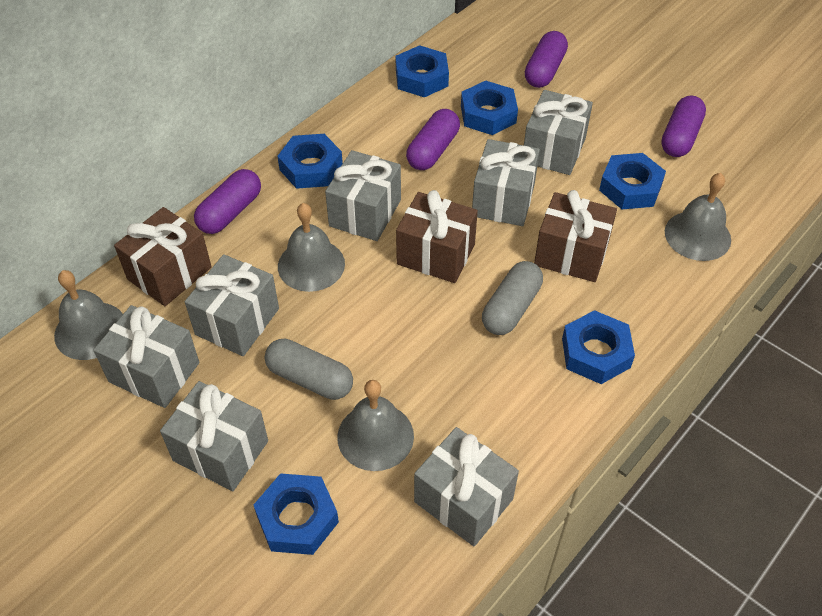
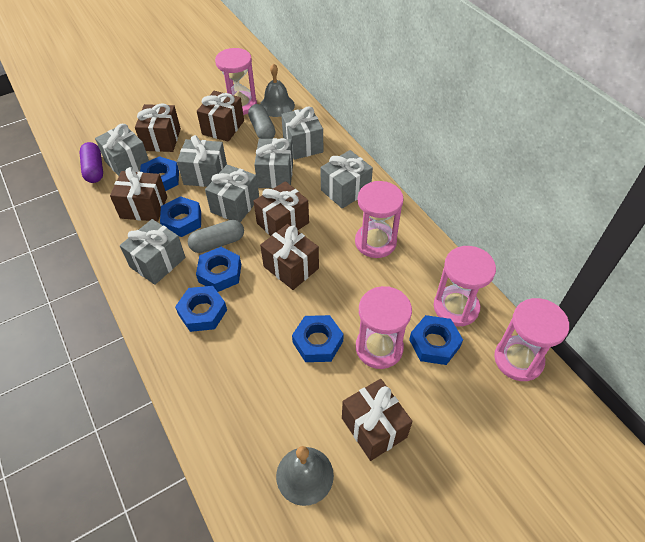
brown gift: 3 -> 6
grey bell: 4 -> 2
pink hourglass: 0 -> 5
purple capsule: 4 -> 1

